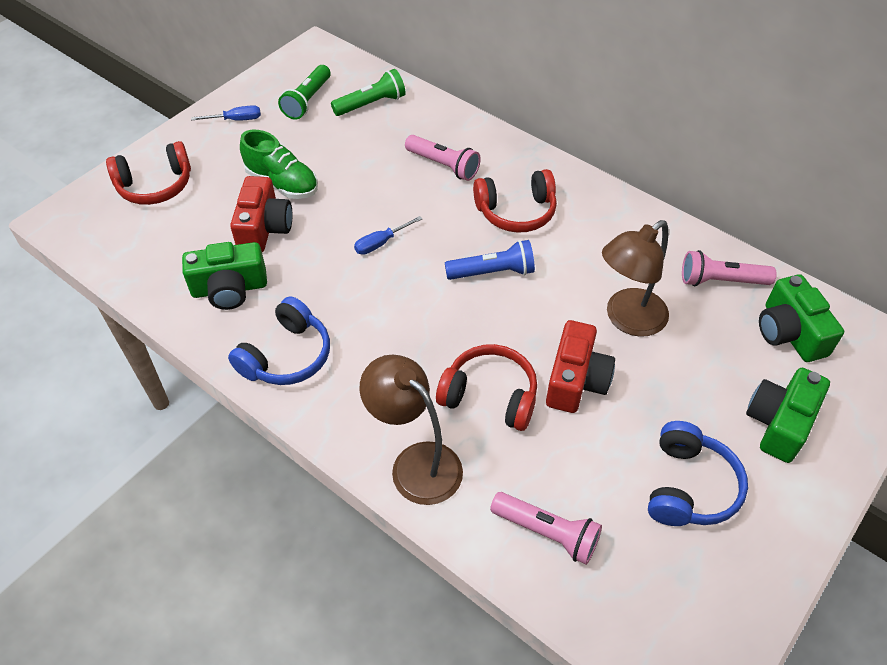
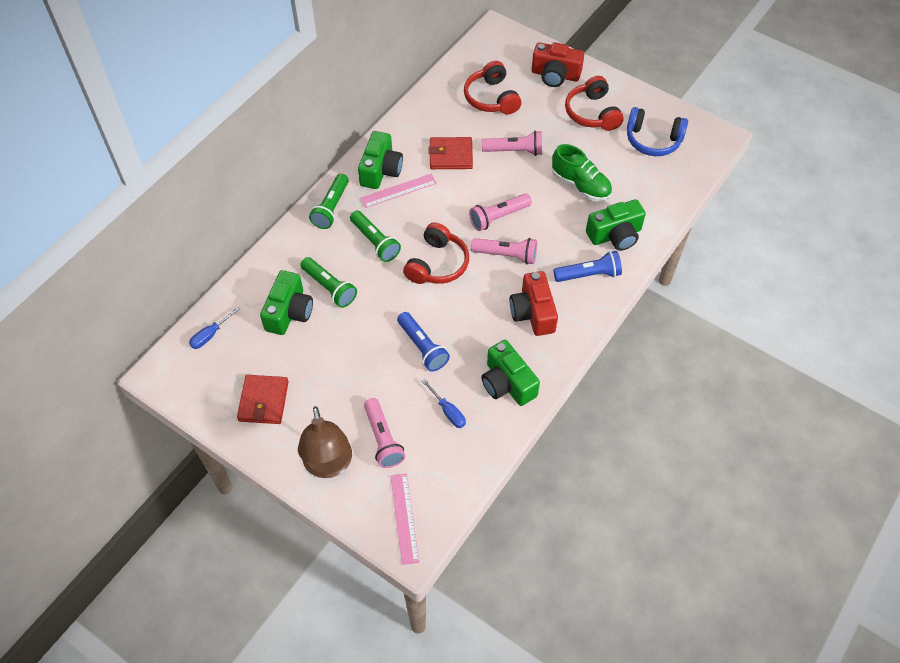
blue flashlight: 1 -> 2
blue headphones: 2 -> 1
brown lamp: 2 -> 1
green camera: 3 -> 4
green flashlight: 2 -> 3
pink flashlight: 3 -> 4
pink ruler: 0 -> 2
red wallet: 0 -> 2

